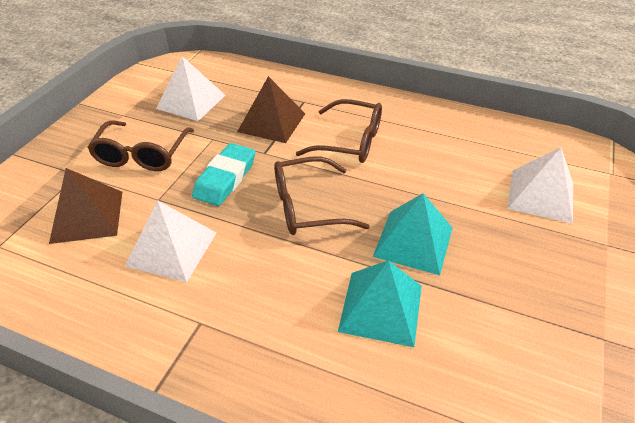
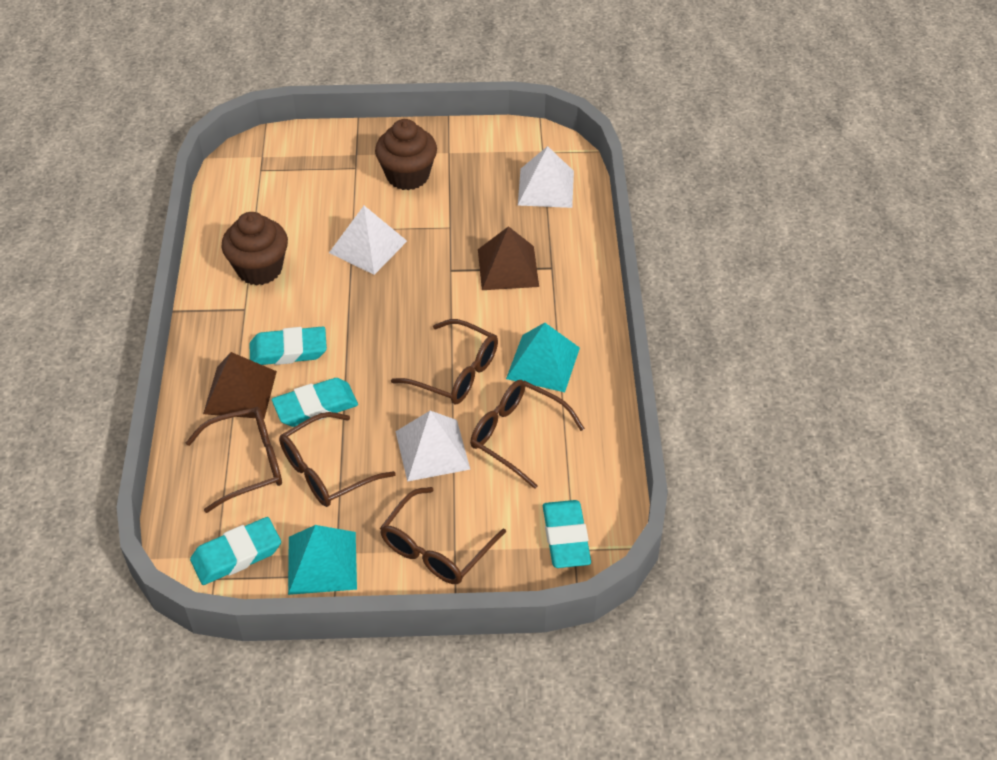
brown cupcake: 0 -> 2
brown glasses: 3 -> 5
turquoise eraser: 1 -> 4

